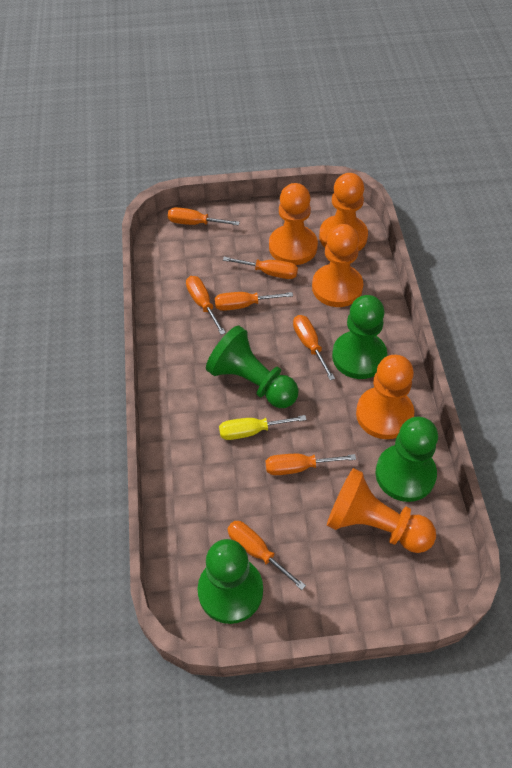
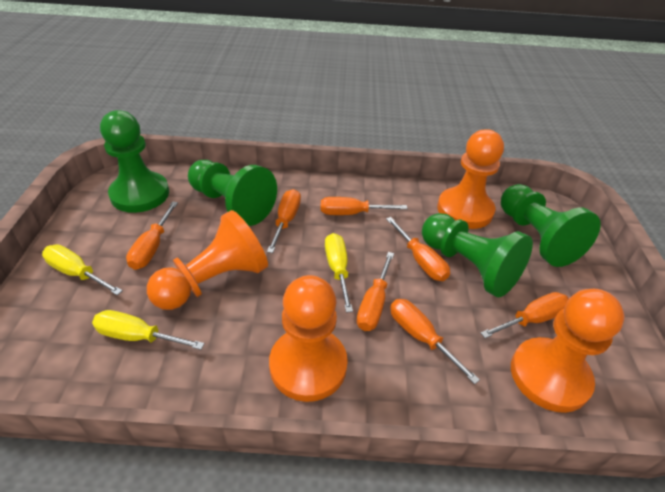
orange pawn: 5 -> 4
yellow screwdriver: 1 -> 3

